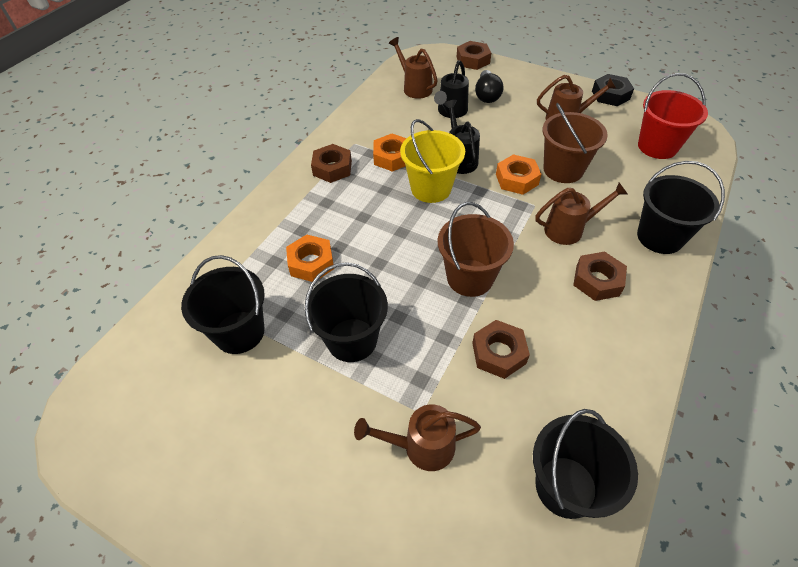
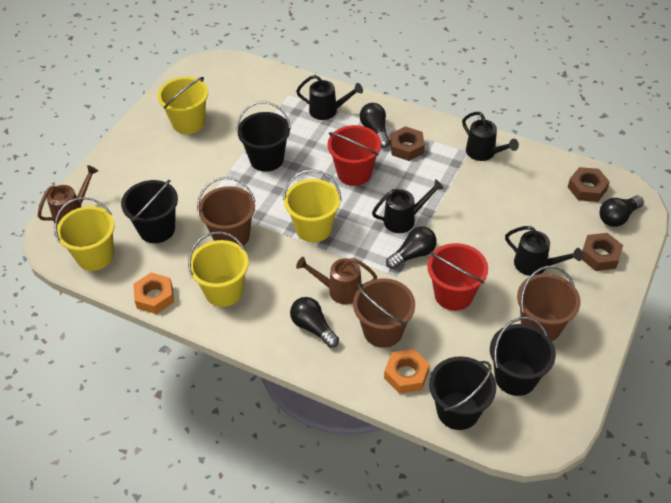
black light bulb: 1 -> 4
black nut: 1 -> 0
black watering can: 2 -> 4
brown bucket: 2 -> 3
brown nut: 4 -> 3
brown watering can: 4 -> 2
orange nut: 3 -> 2
red bucket: 1 -> 2
yellow bucket: 1 -> 4

